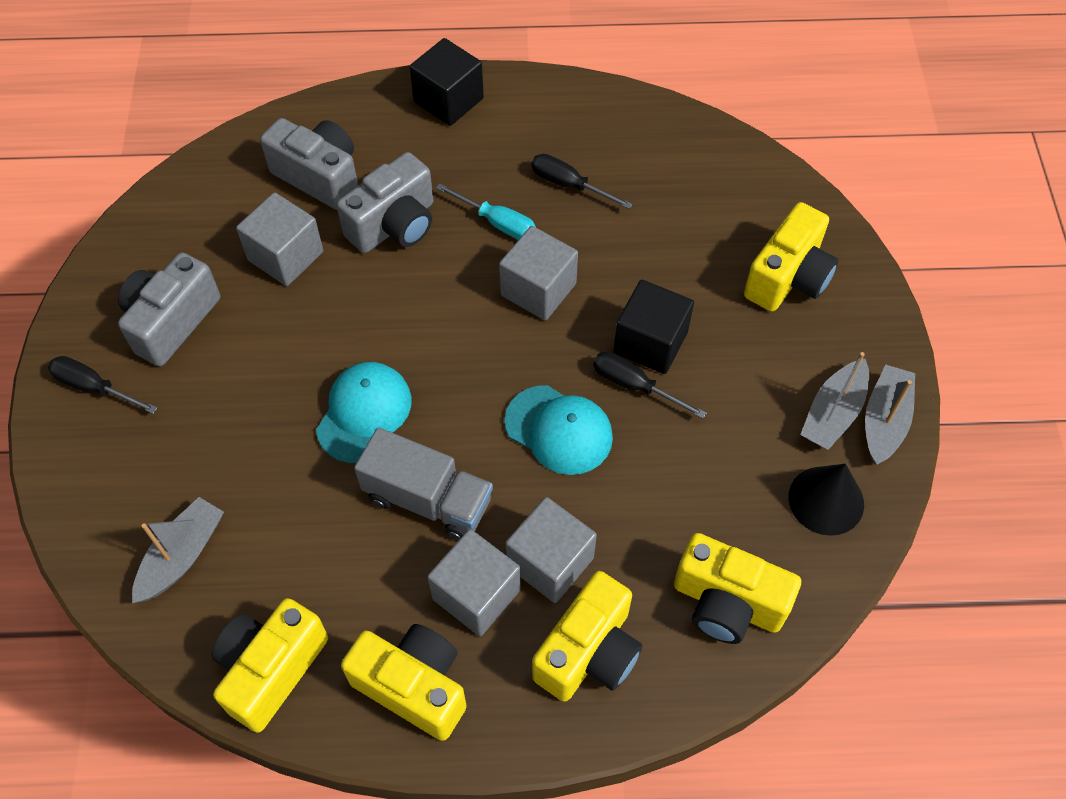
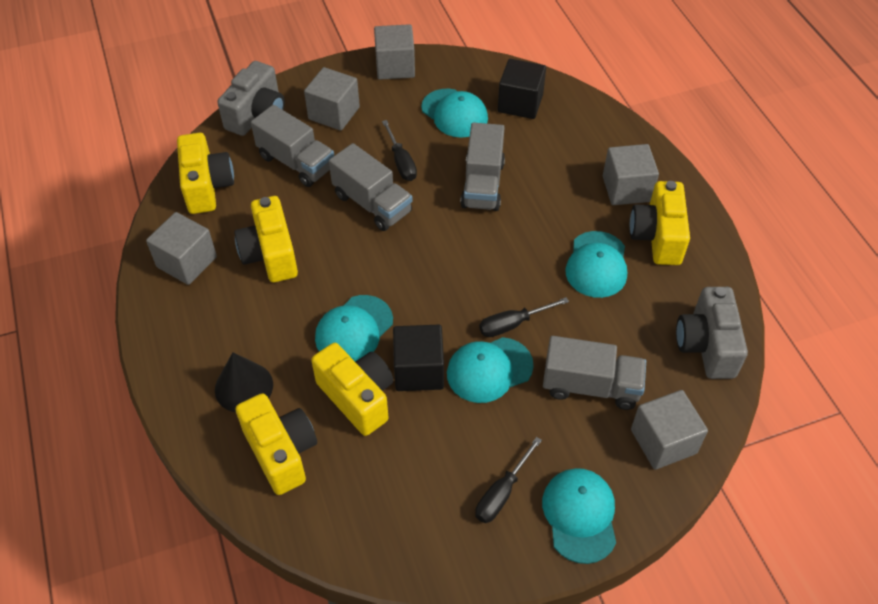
grey boat: 3 -> 0
grey camera: 3 -> 2
grey cube: 4 -> 5
grey truck: 1 -> 4
turquoise cap: 2 -> 5
turquoise screwdriver: 1 -> 0

